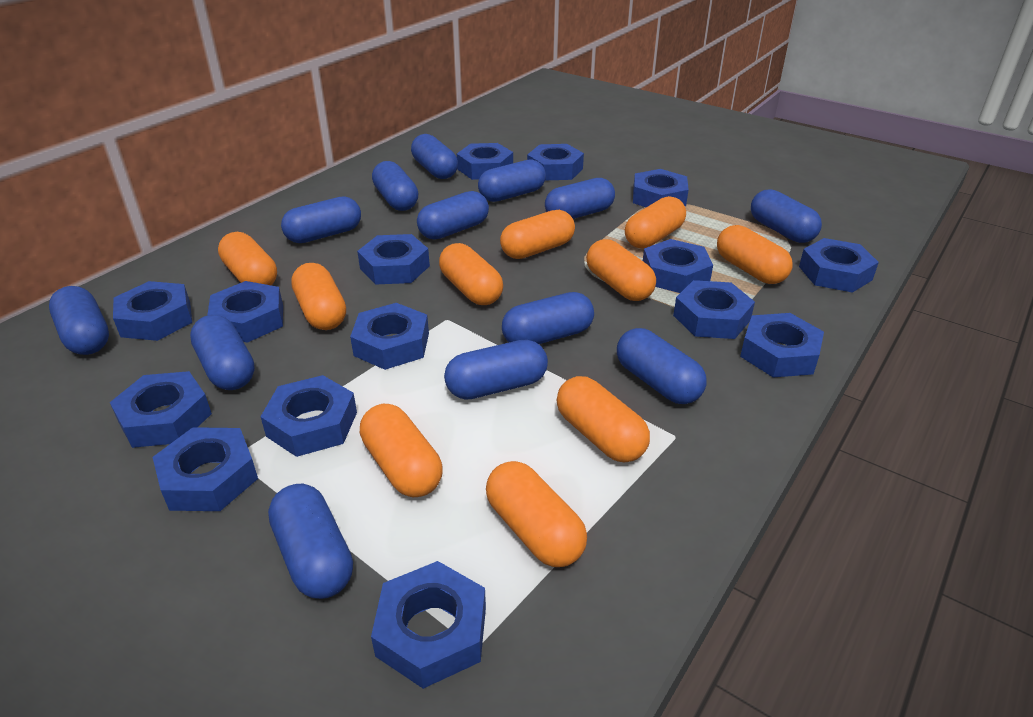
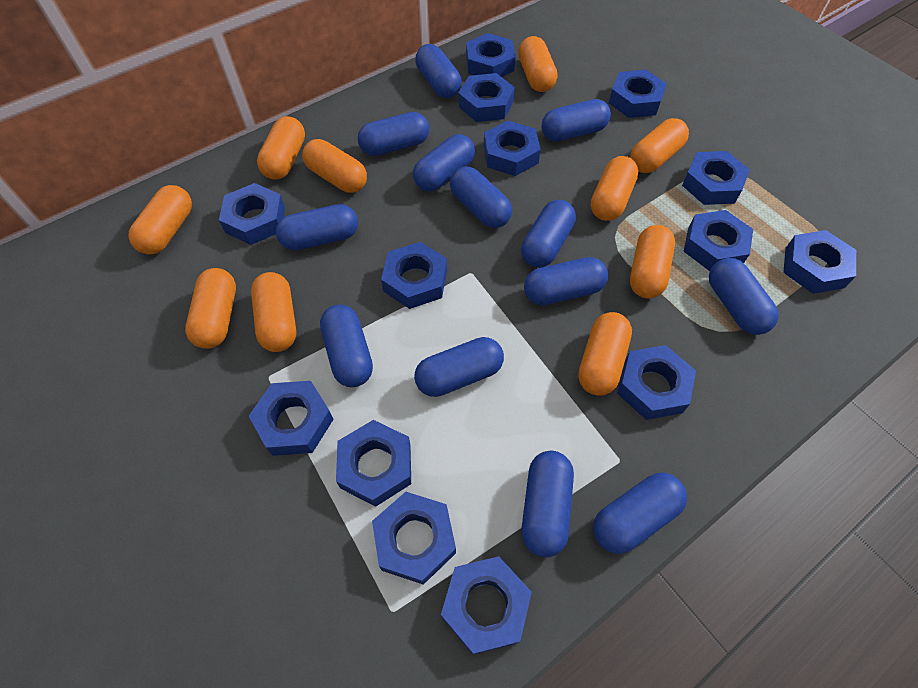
blue nut: 15 -> 14

